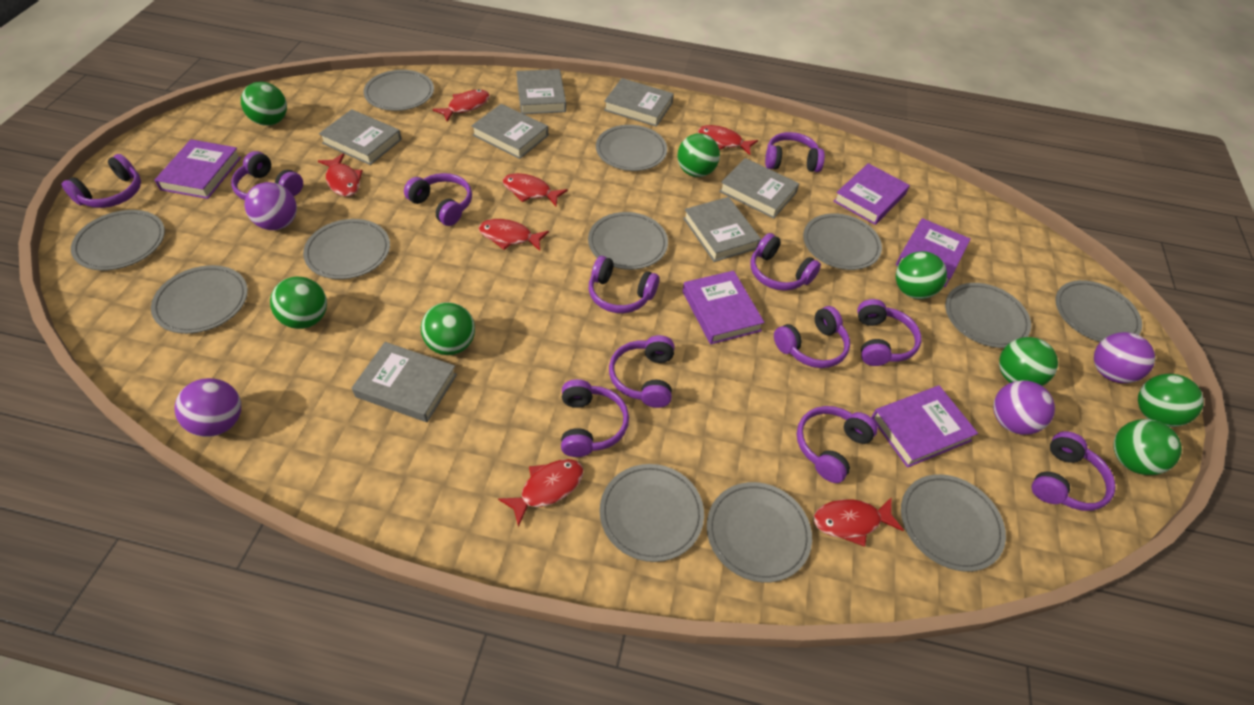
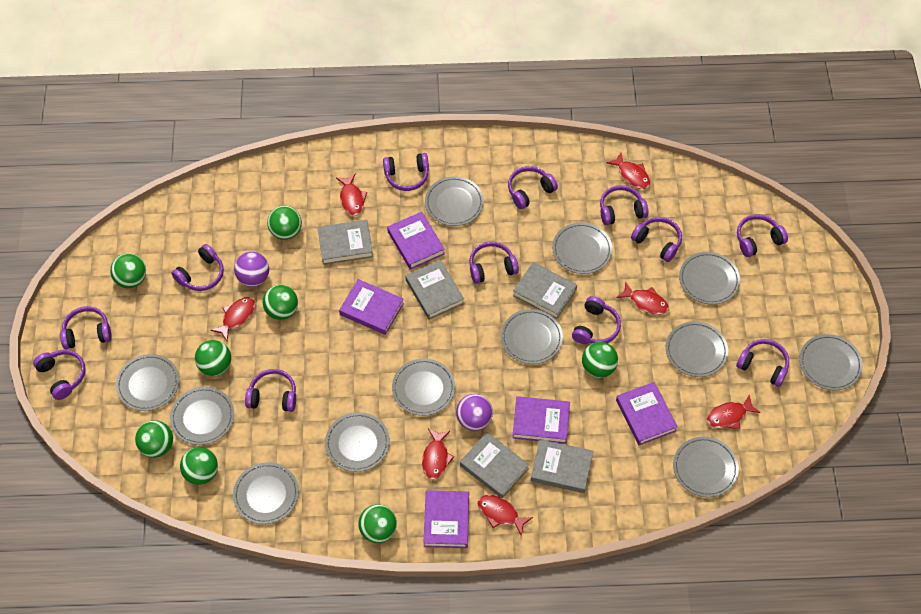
grey book: 7 -> 5
purple ball: 4 -> 2

